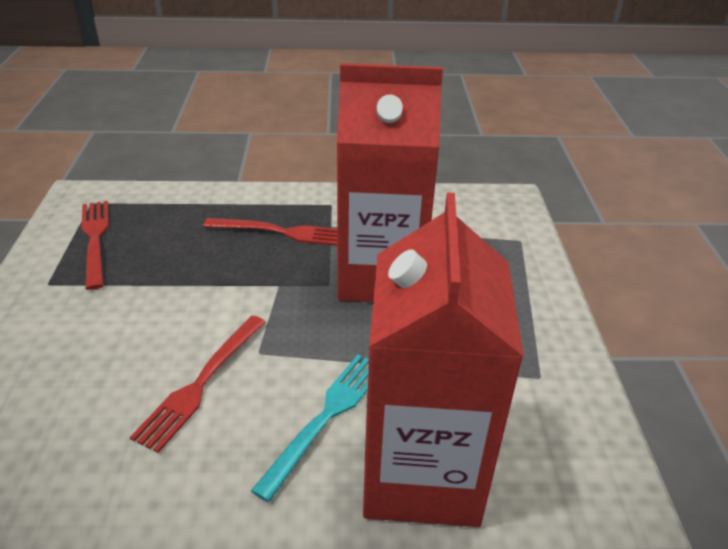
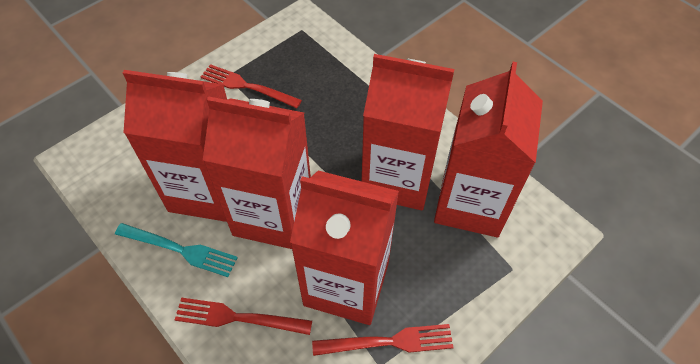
red carton: 2 -> 5

